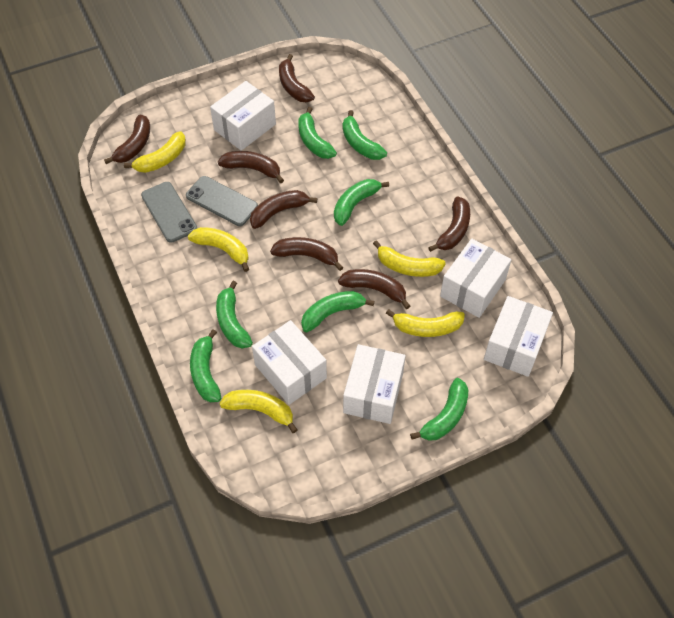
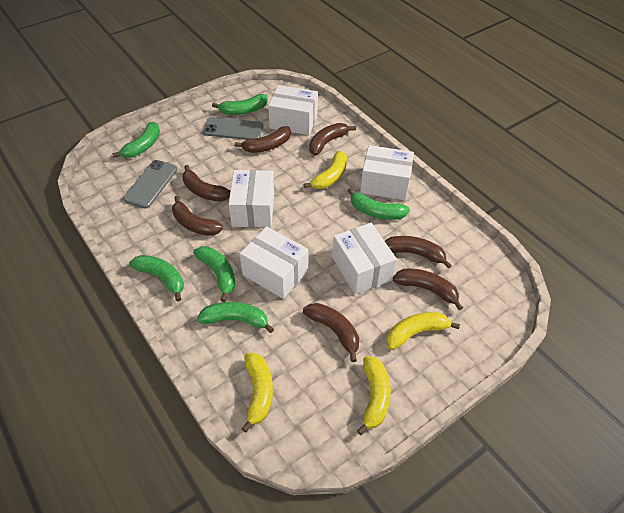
green banana: 7 -> 6
yellow banana: 5 -> 4

